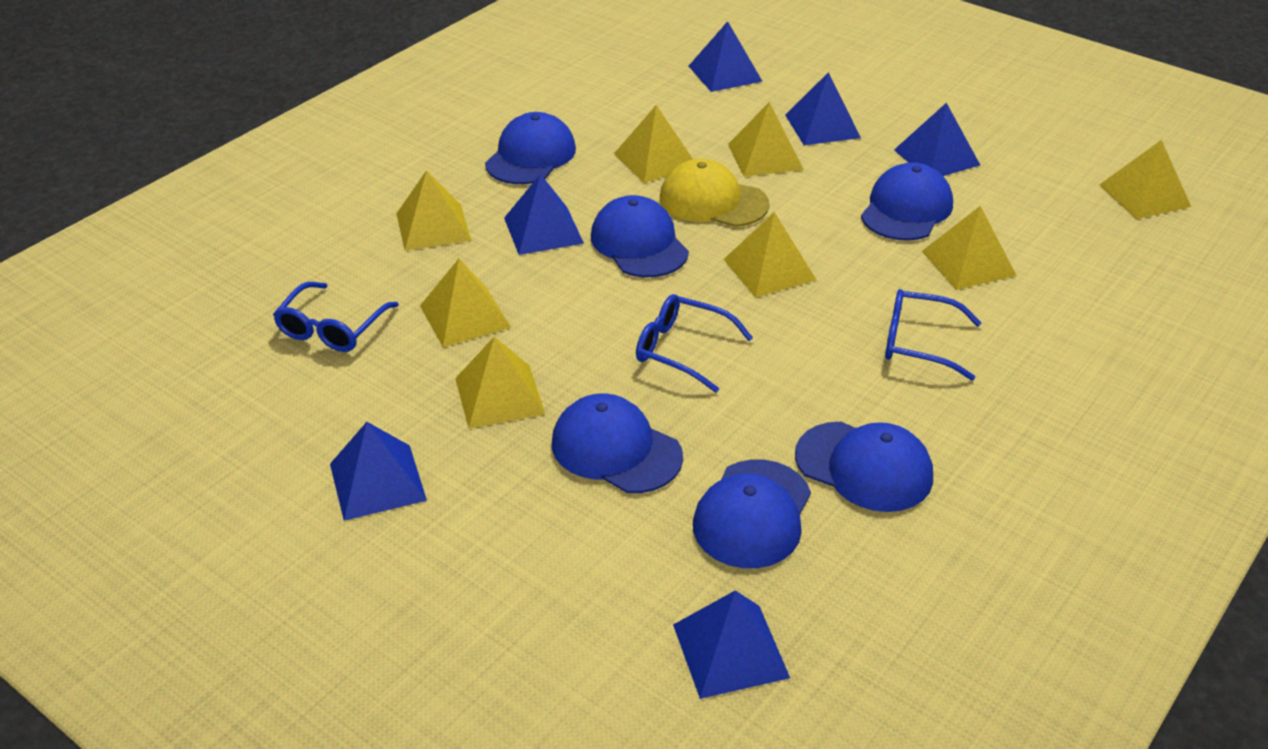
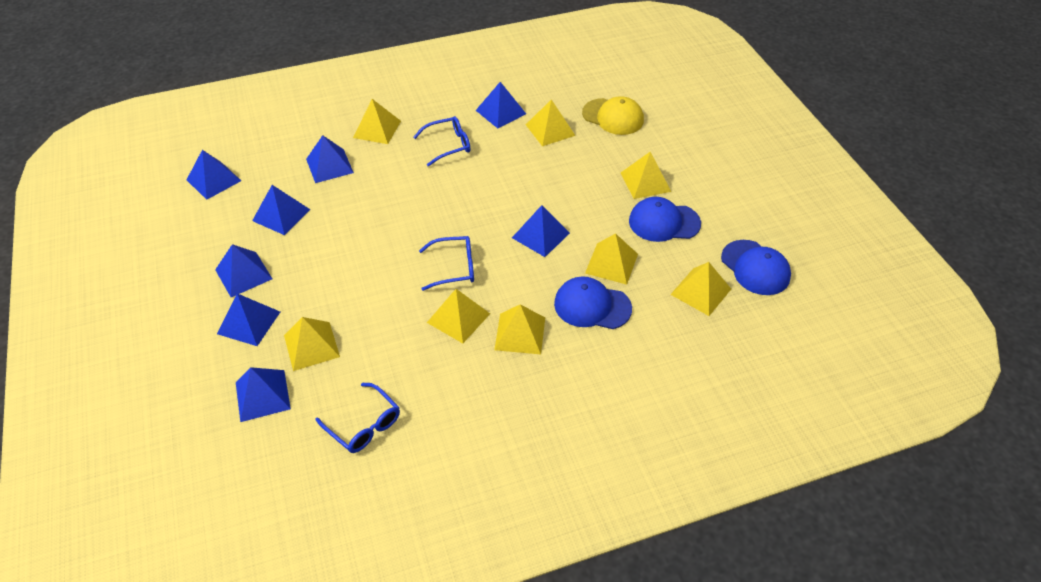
blue cap: 6 -> 3
blue pyramid: 6 -> 8

